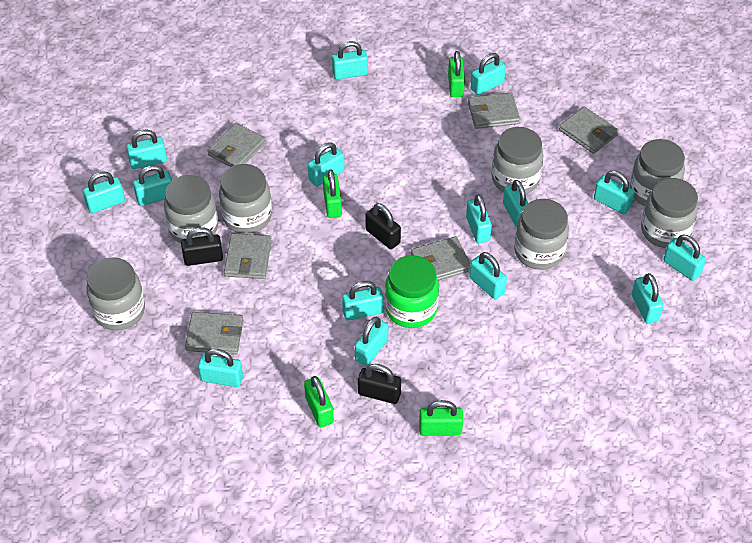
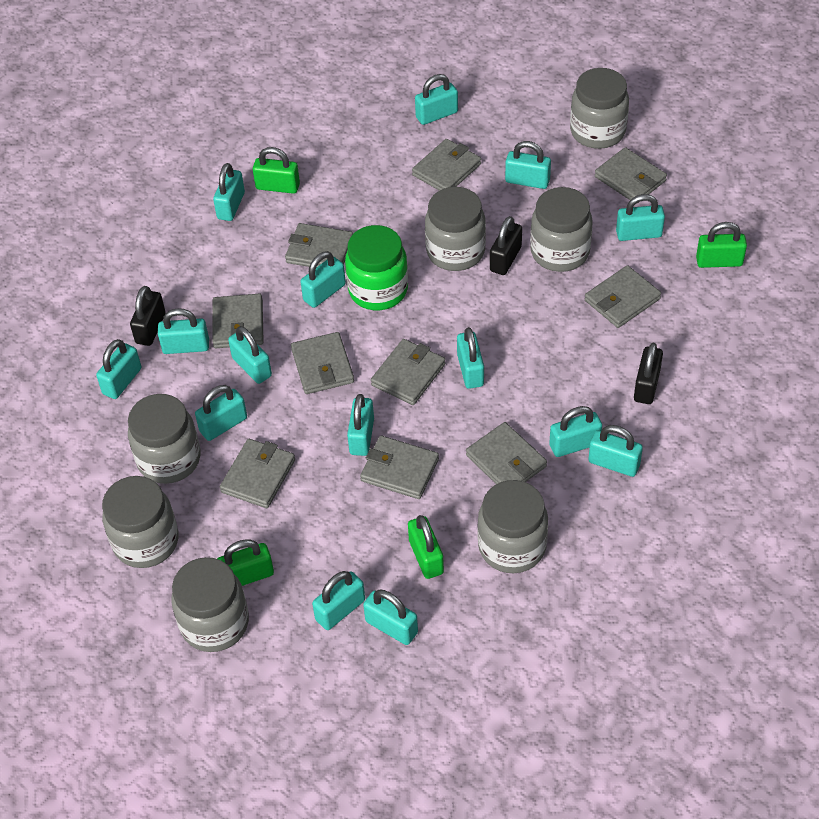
grey wallet: 6 -> 10

